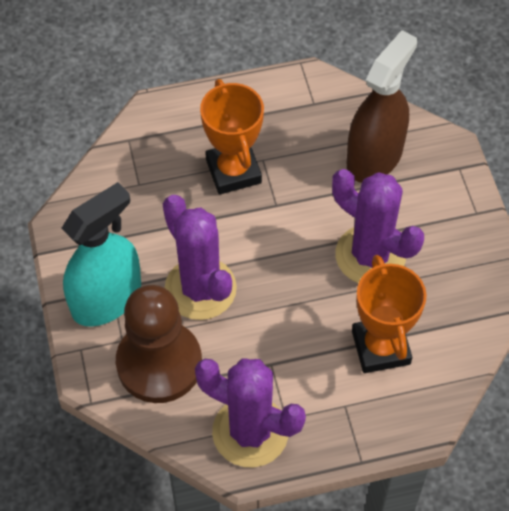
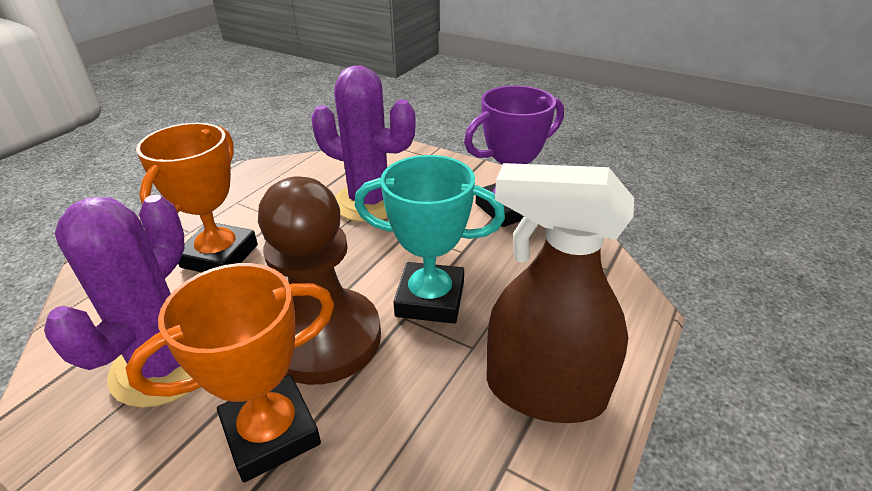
purple cactus: 3 -> 2
purple trophy: 0 -> 1
turquoise spray bottle: 1 -> 0
turquoise trophy: 0 -> 1

